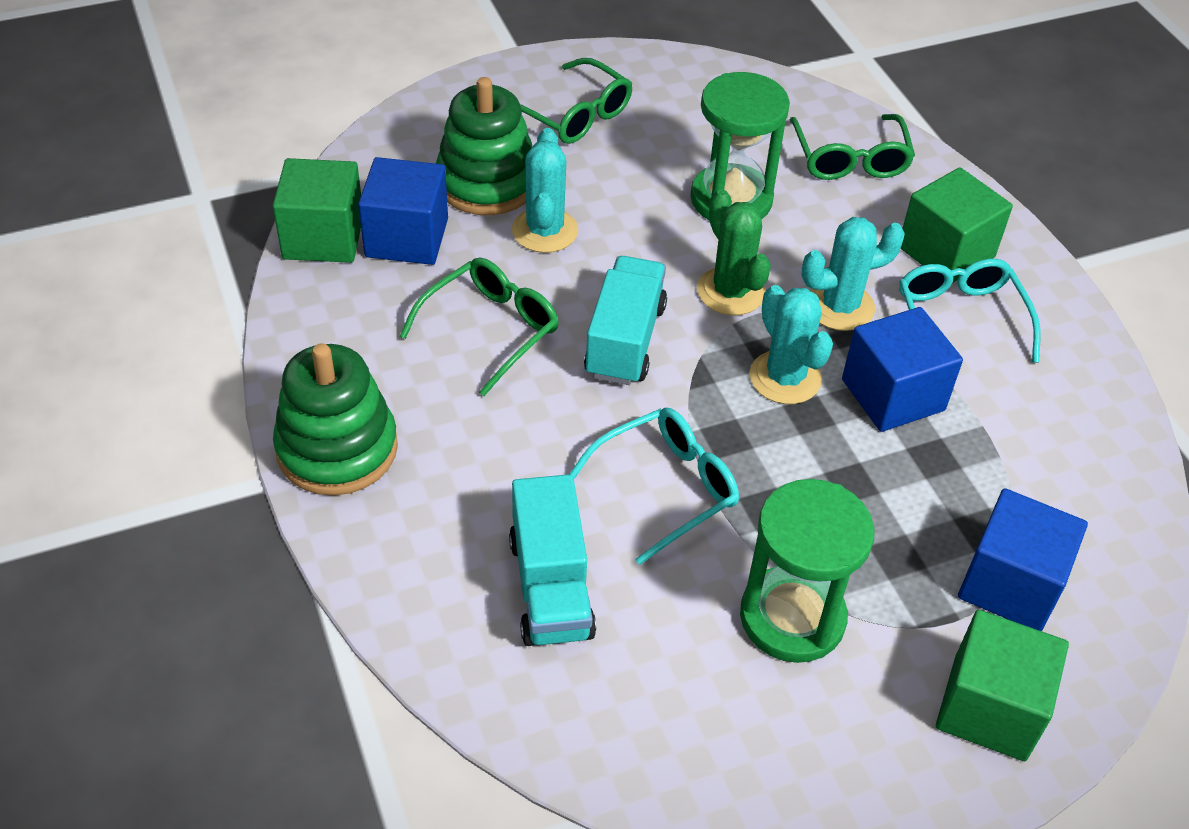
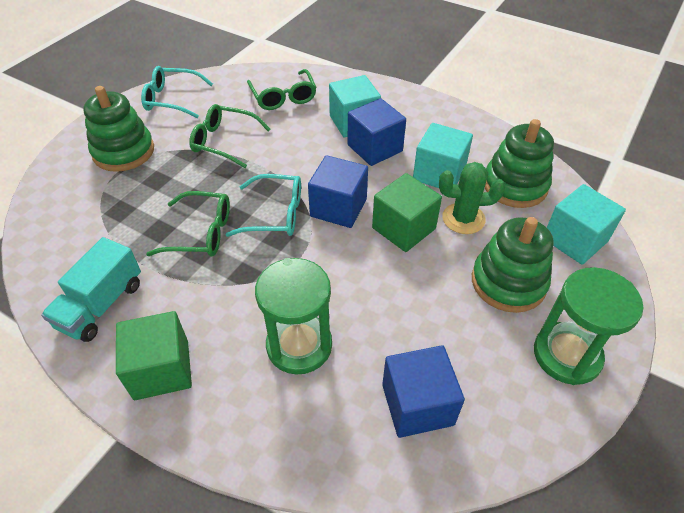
green cube: 3 -> 2
green stacking toy: 2 -> 3
turquoise cactus: 3 -> 0
turquoise cube: 0 -> 3
turquoise truck: 2 -> 1

